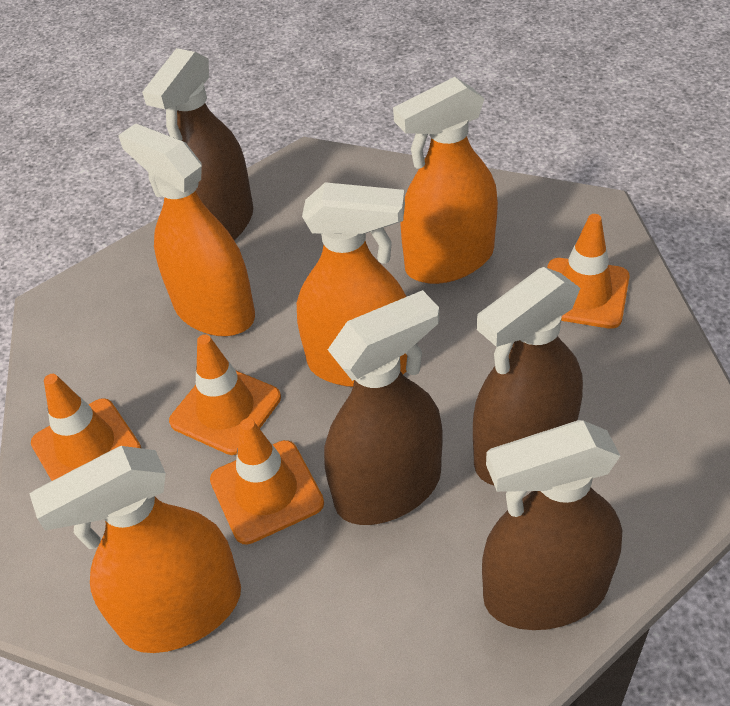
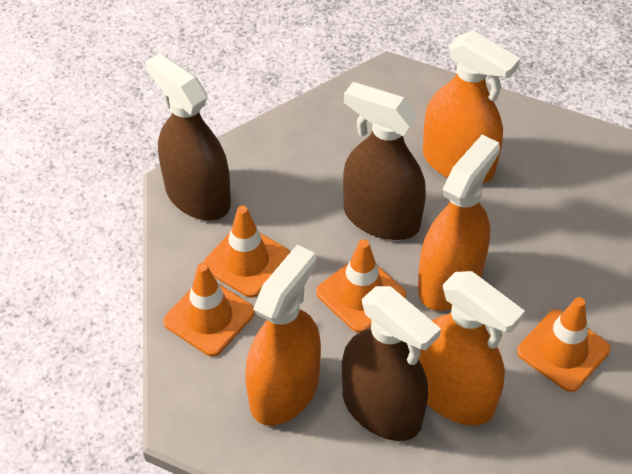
brown spray bottle: 4 -> 3

